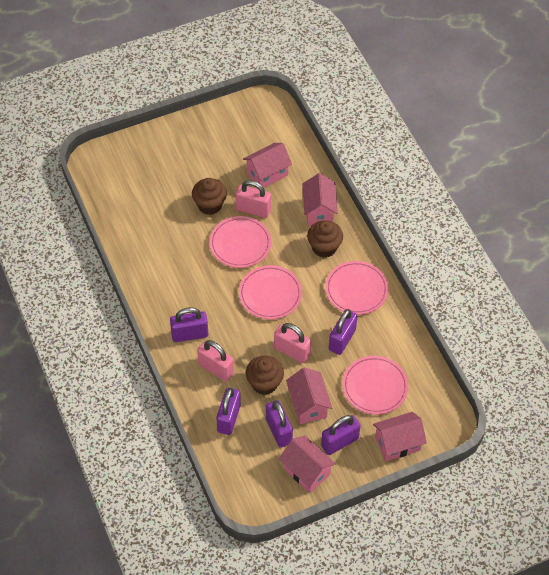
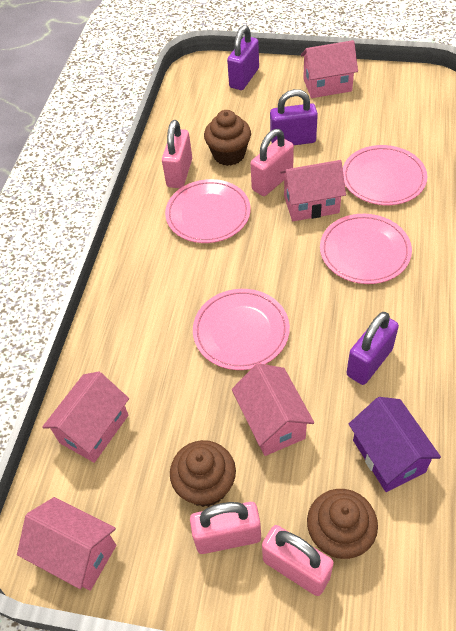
pink padlock: 3 -> 4
purple house: 0 -> 1
purple padlock: 5 -> 3

